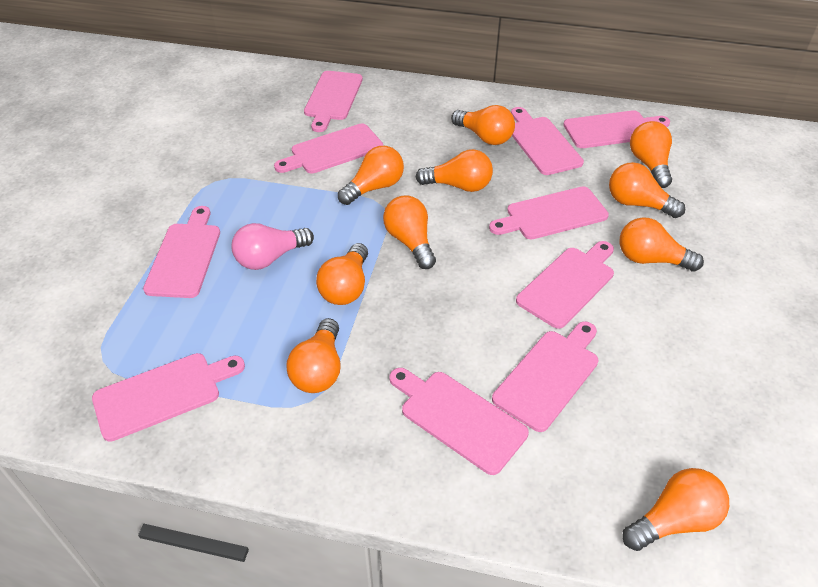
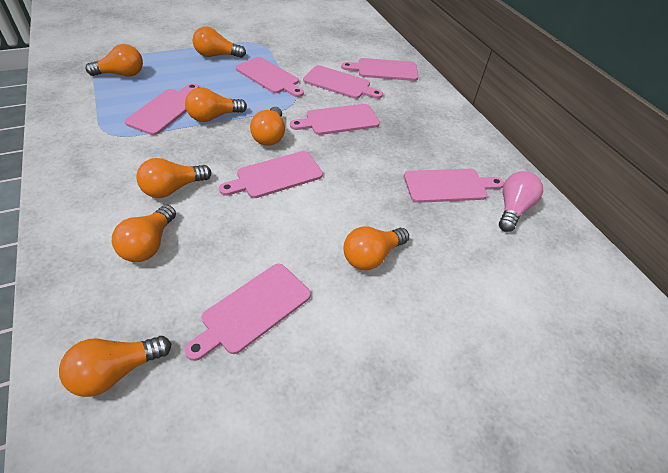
orange light bulb: 10 -> 8
pink cutting board: 10 -> 8

